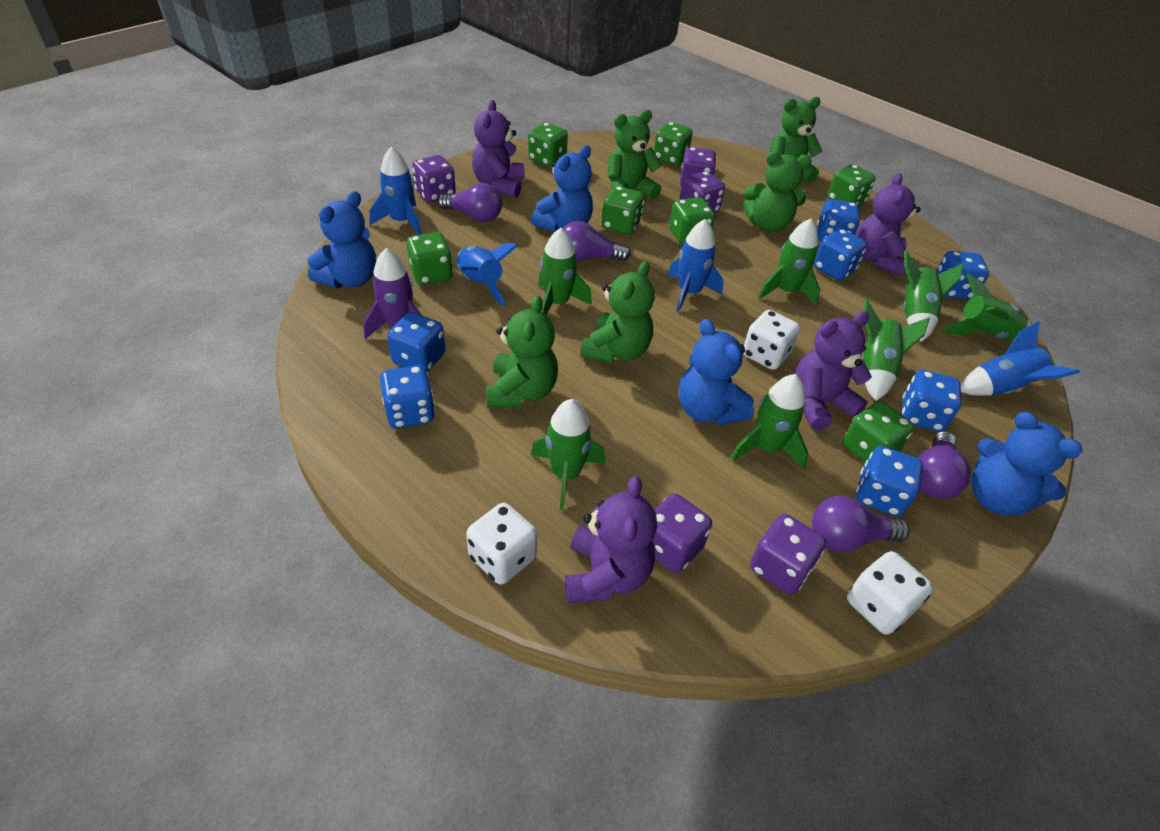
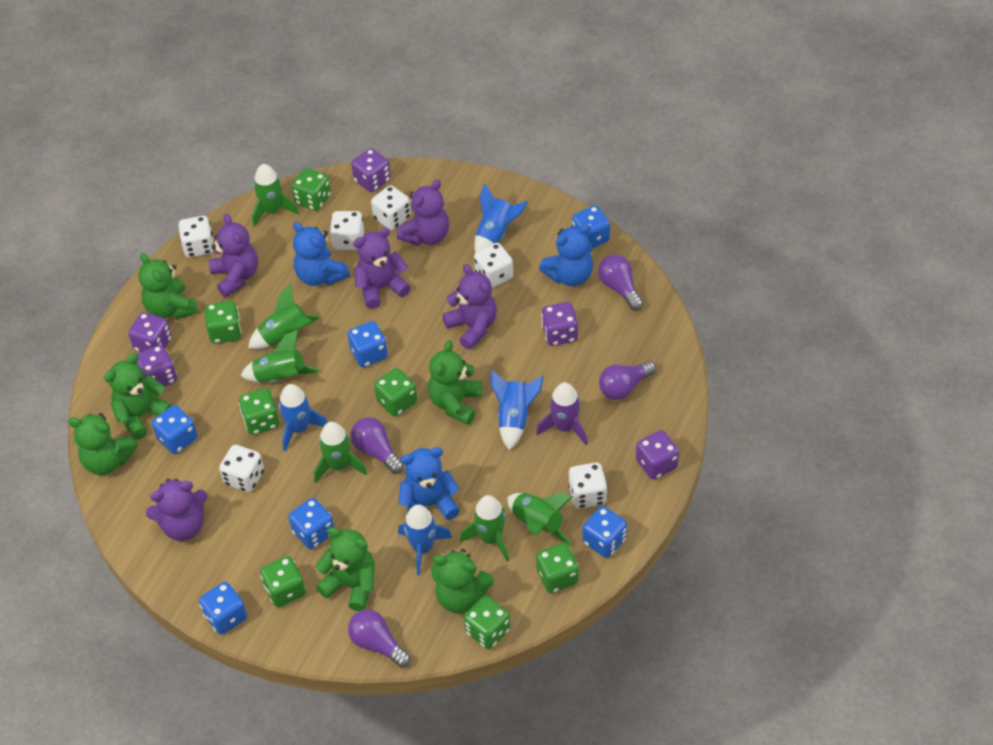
blue dice: 7 -> 6
blue teddy bear: 4 -> 3
green rocket: 7 -> 6
green teddy bear: 5 -> 6
purple teddy bear: 4 -> 5
white dice: 3 -> 6

